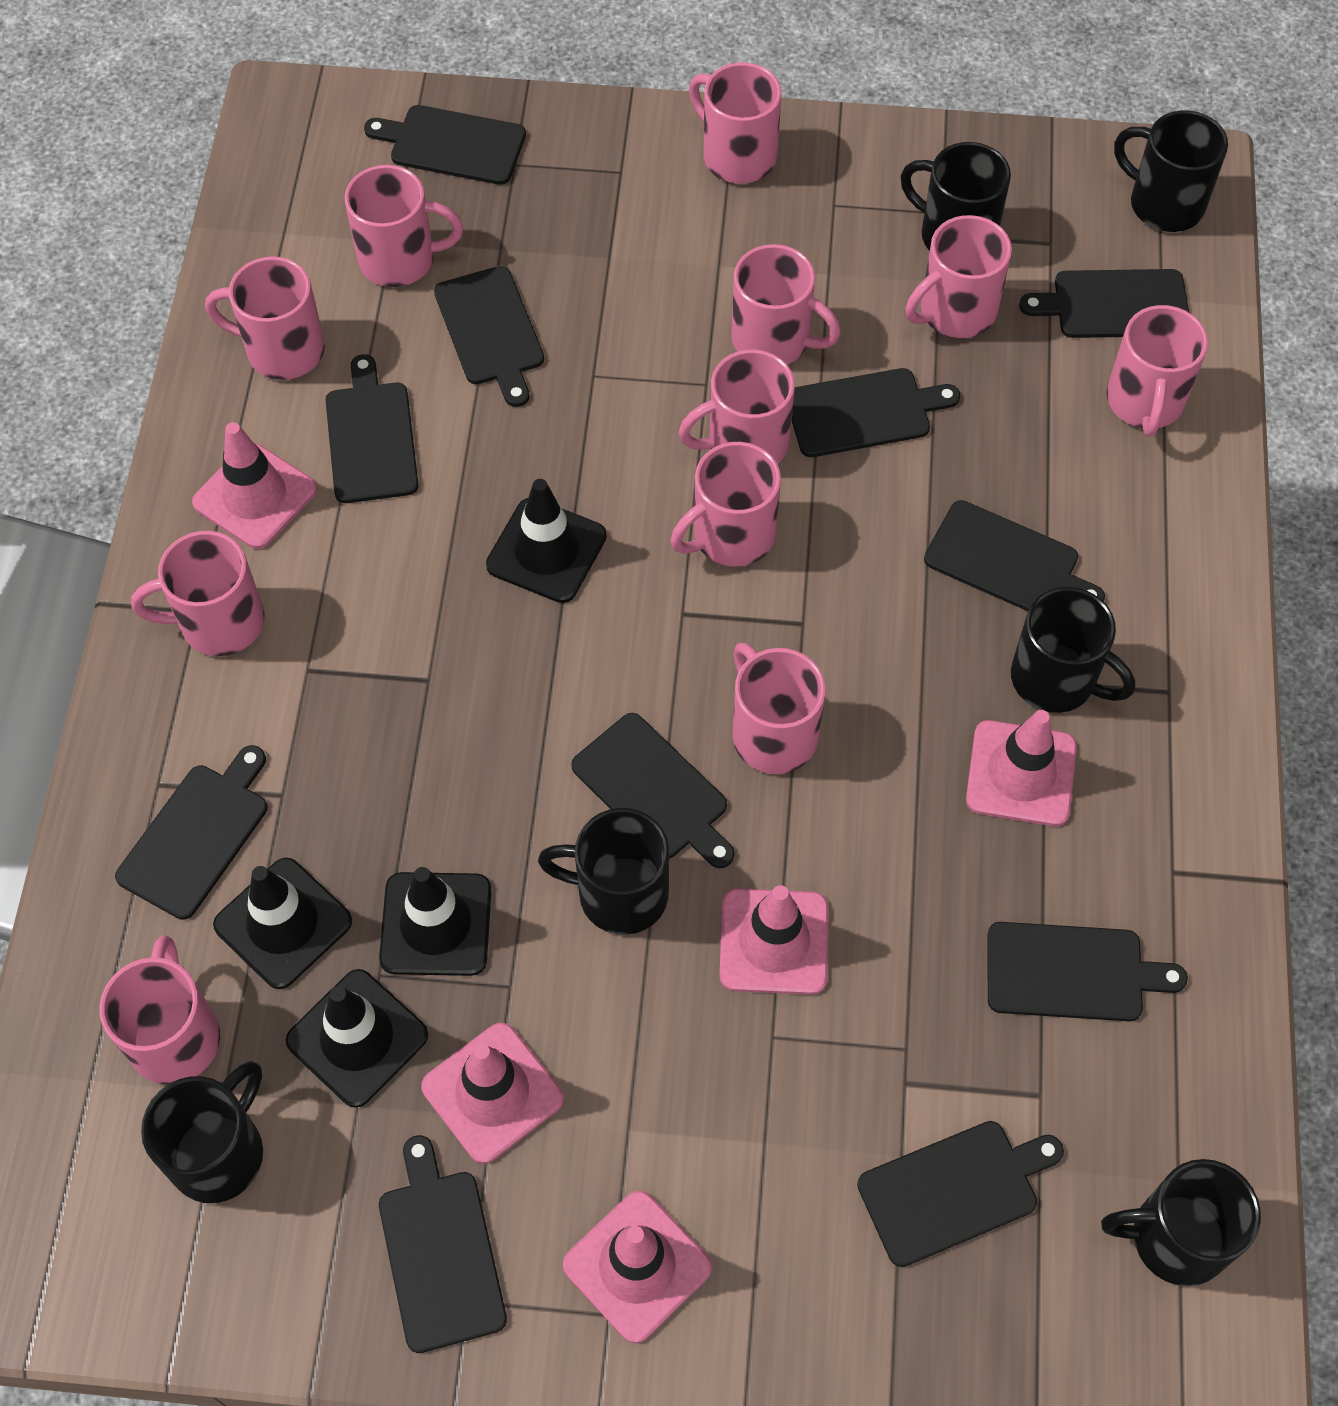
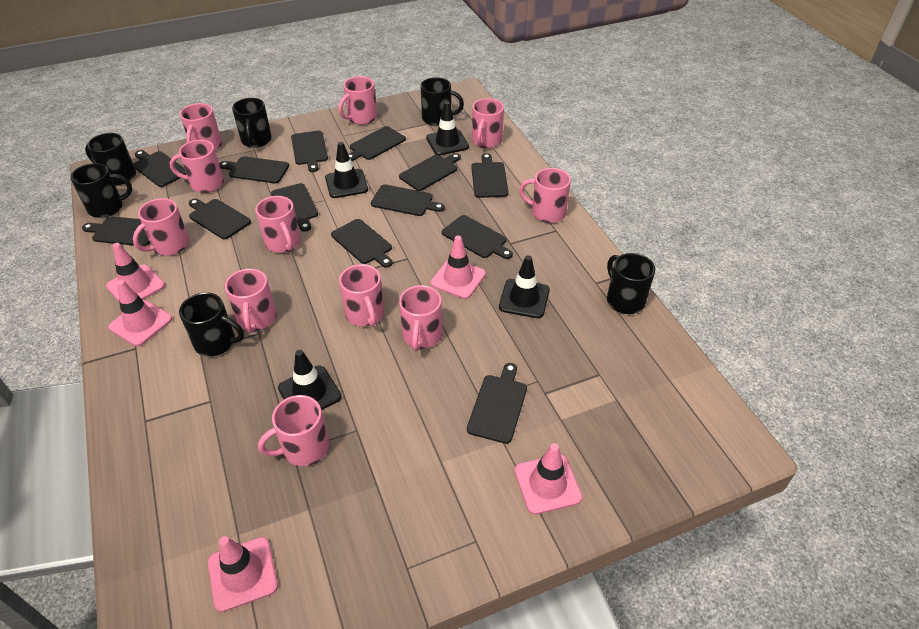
black cutting board: 11 -> 13

